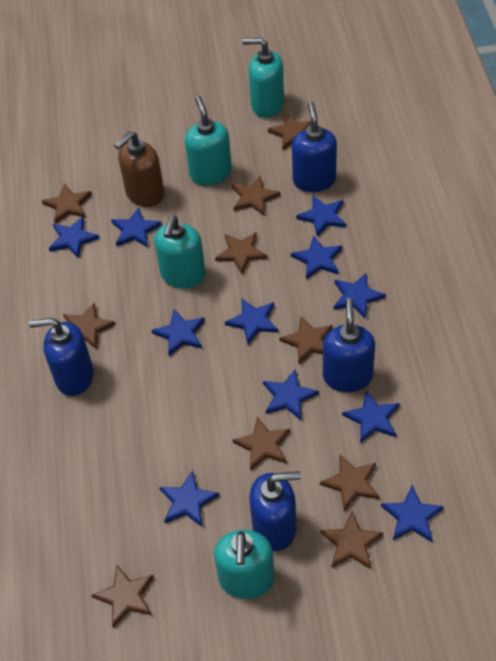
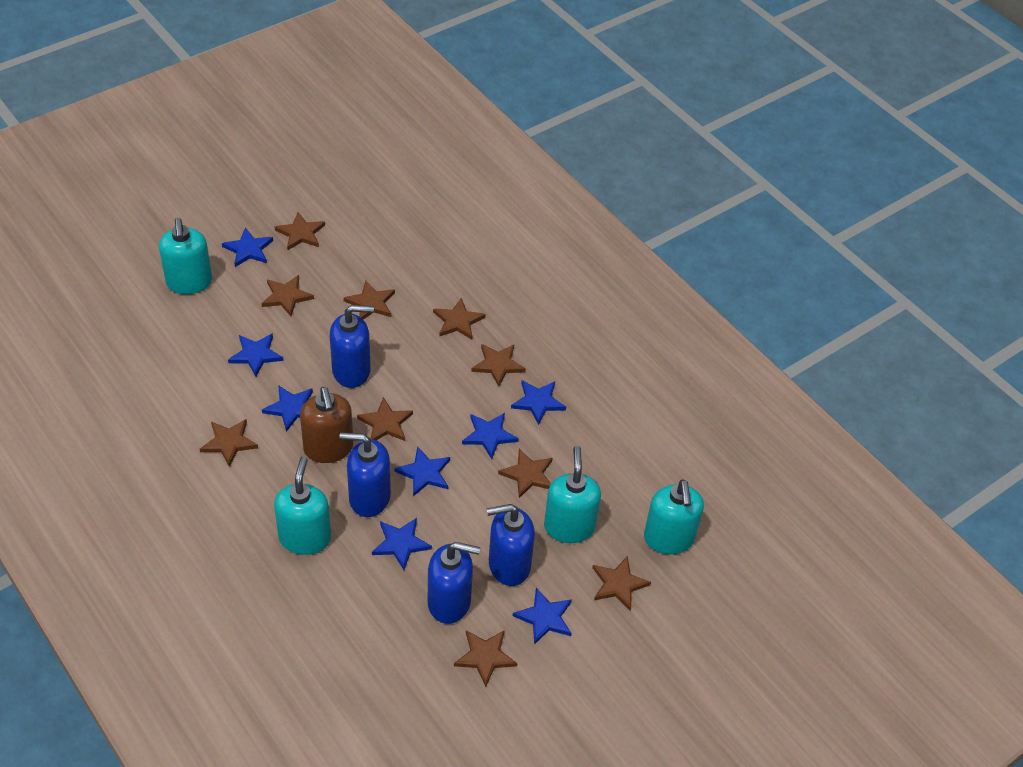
blue star: 11 -> 8

